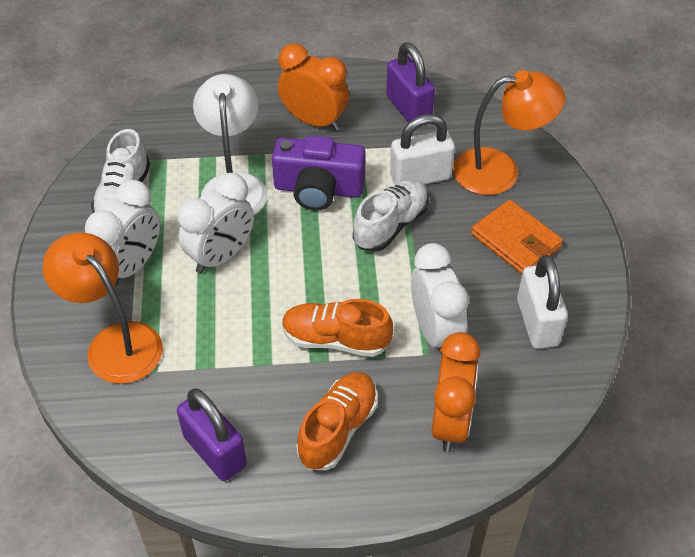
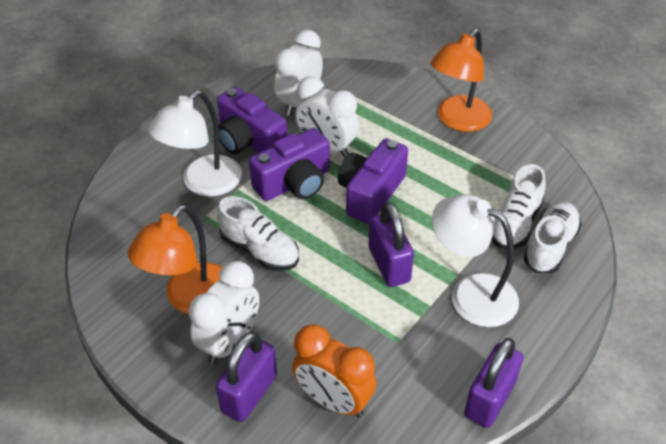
orange clock: 2 -> 1
orange shoe: 2 -> 0
orange wallet: 1 -> 0
purple camera: 1 -> 3
purple padlock: 2 -> 3
white lamp: 1 -> 2
white padlock: 2 -> 0
white shoe: 2 -> 3

